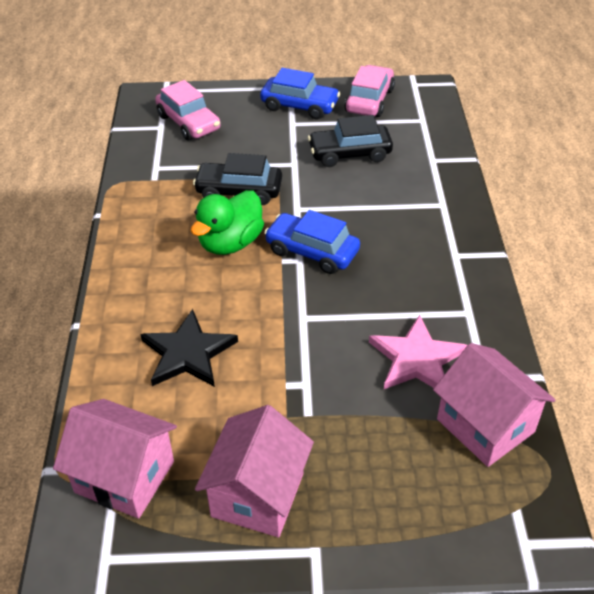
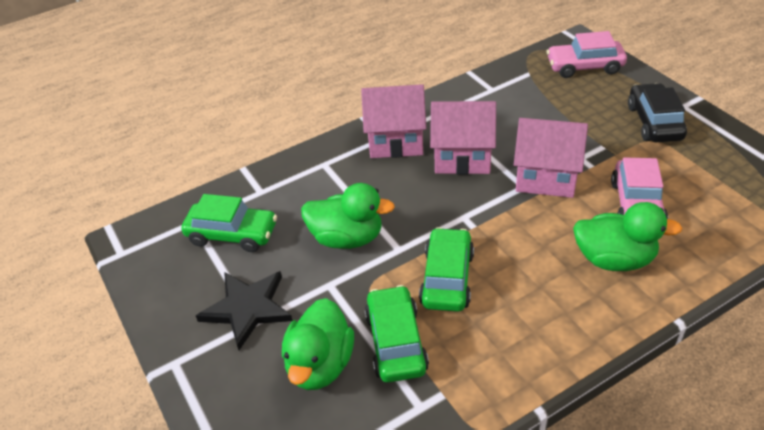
black car: 2 -> 1
blue car: 2 -> 0
green car: 0 -> 3
green duck: 1 -> 3
pink star: 1 -> 0

